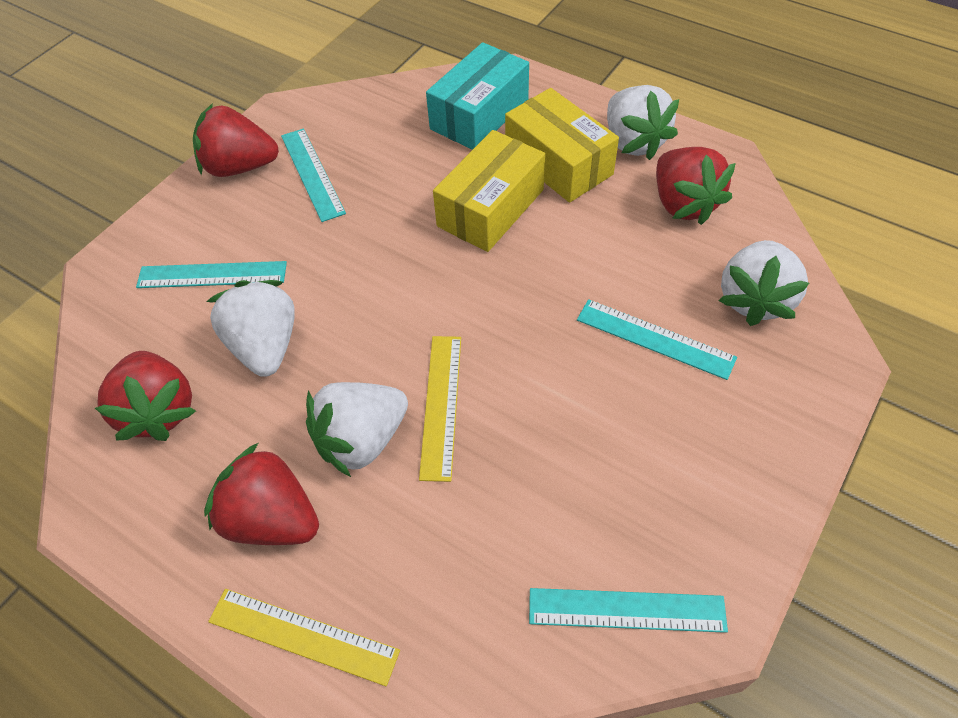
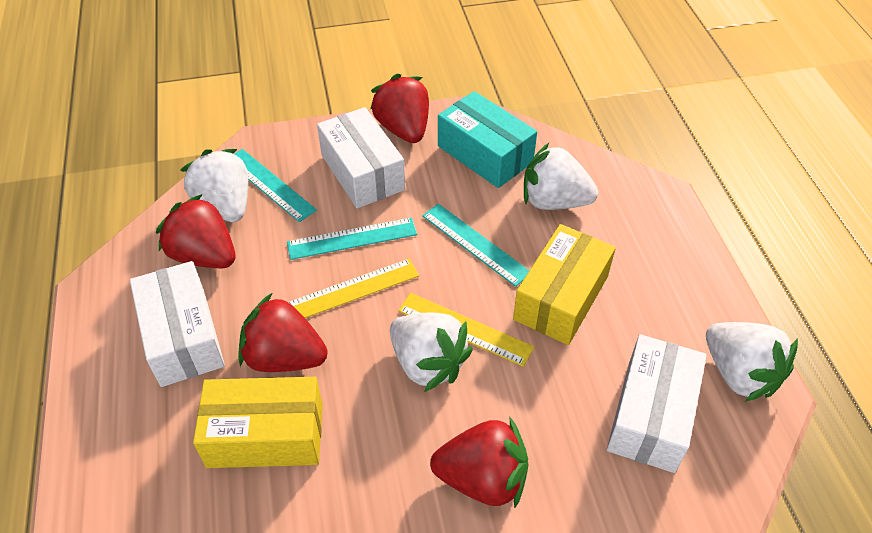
turquoise ruler: 4 -> 3
white box: 0 -> 3

